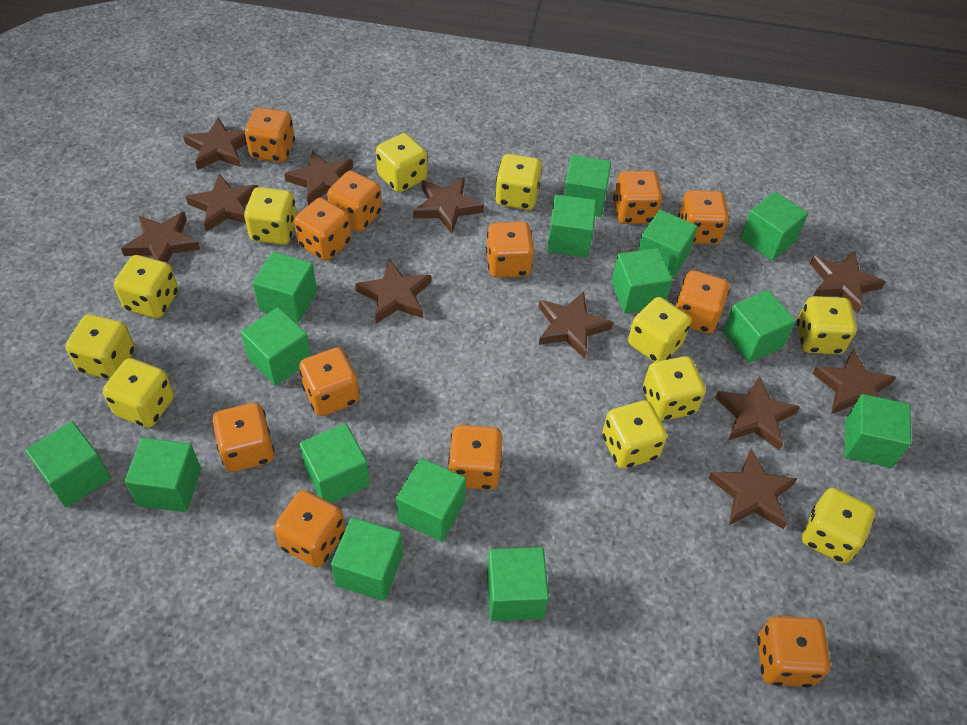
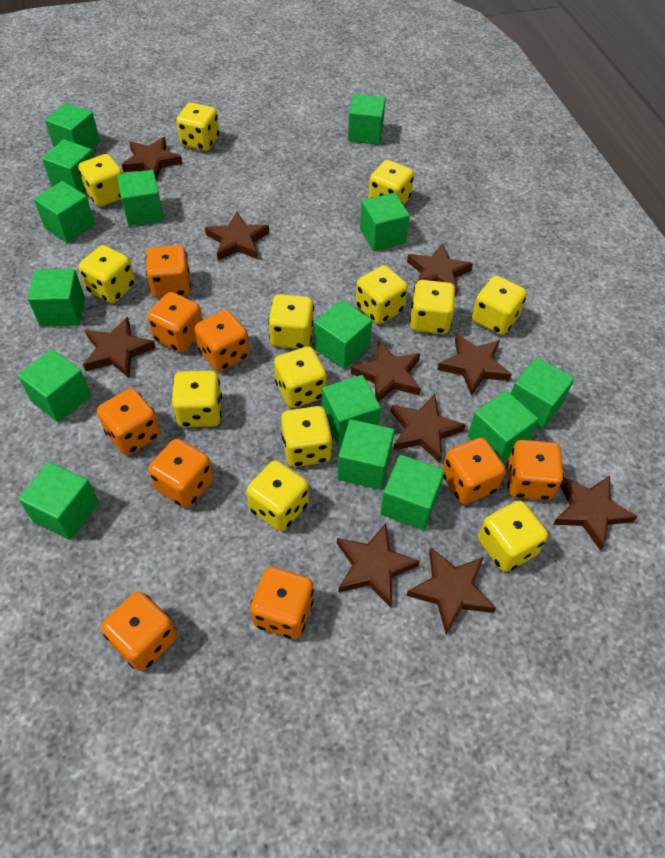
brown star: 11 -> 10
orange dice: 12 -> 9
yellow dice: 11 -> 13

